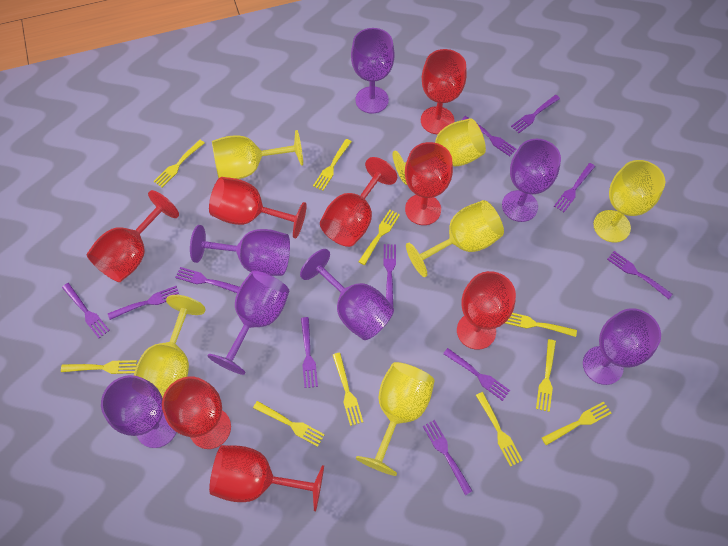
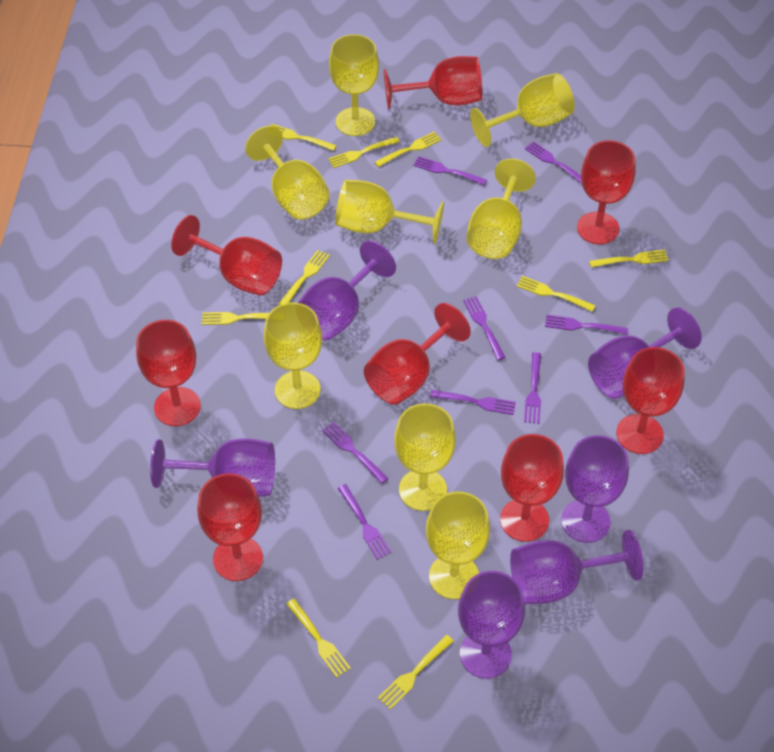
purple fork: 11 -> 8
purple goblet: 7 -> 6
yellow fork: 10 -> 9
yellow goblet: 6 -> 8

